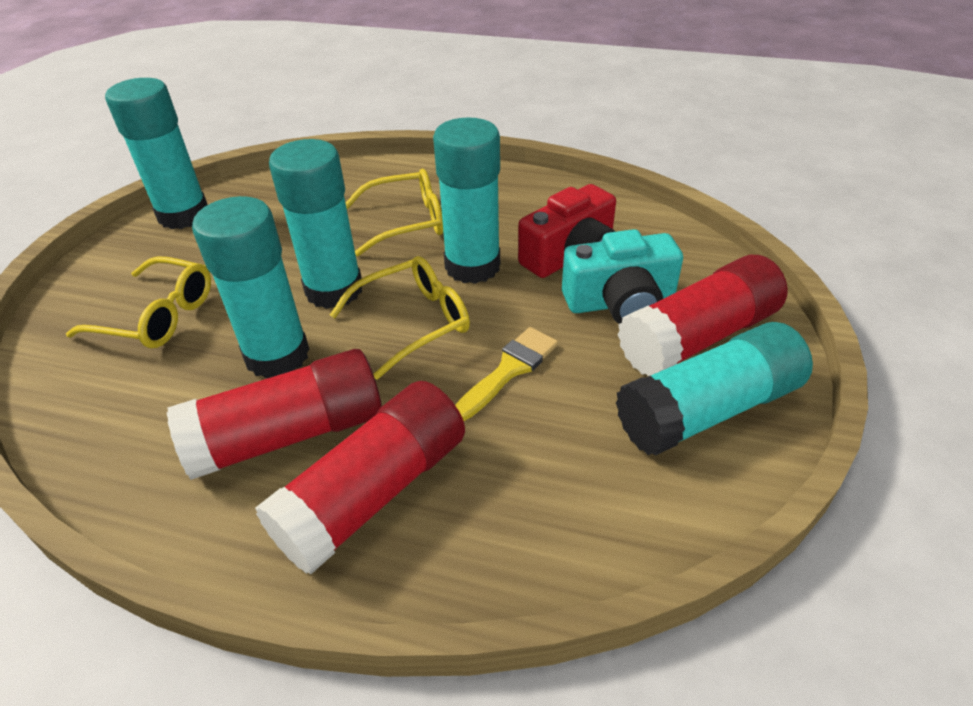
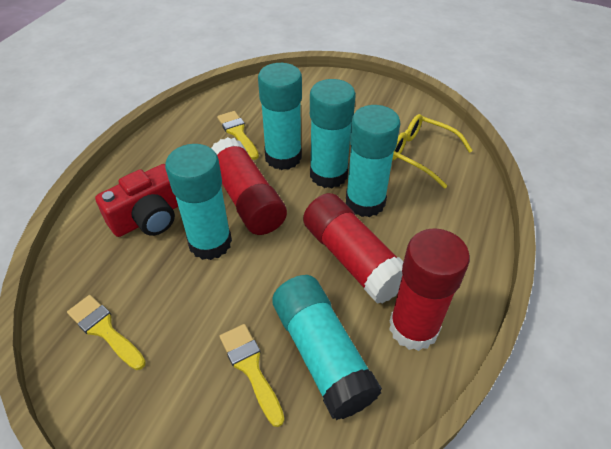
turquoise camera: 1 -> 0
yellow brush: 1 -> 3
yellow glasses: 3 -> 1

